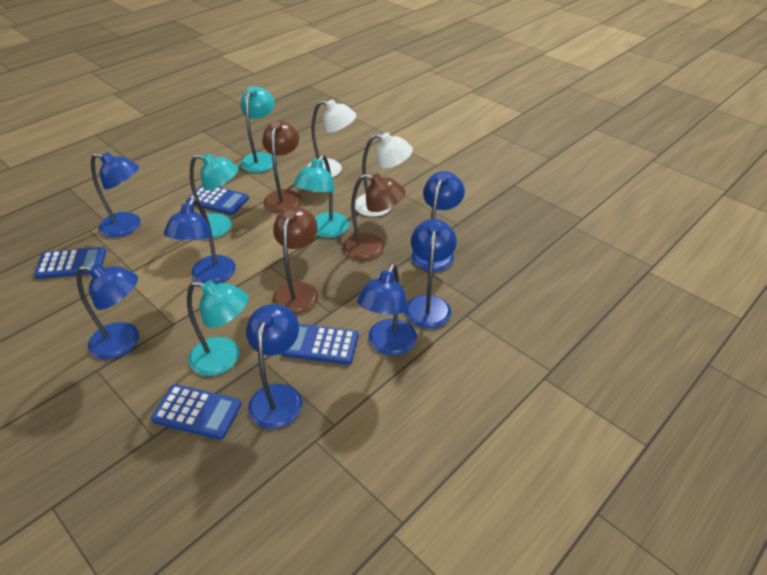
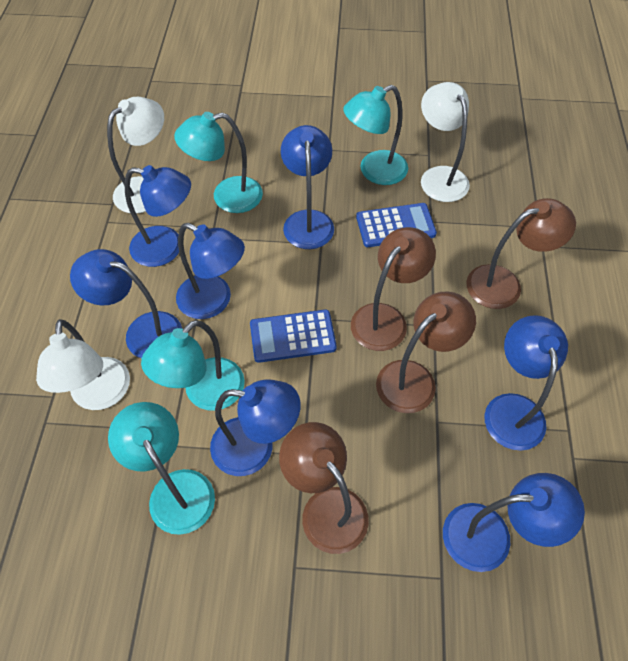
blue calculator: 4 -> 2
brown lamp: 3 -> 4
white lamp: 2 -> 3

